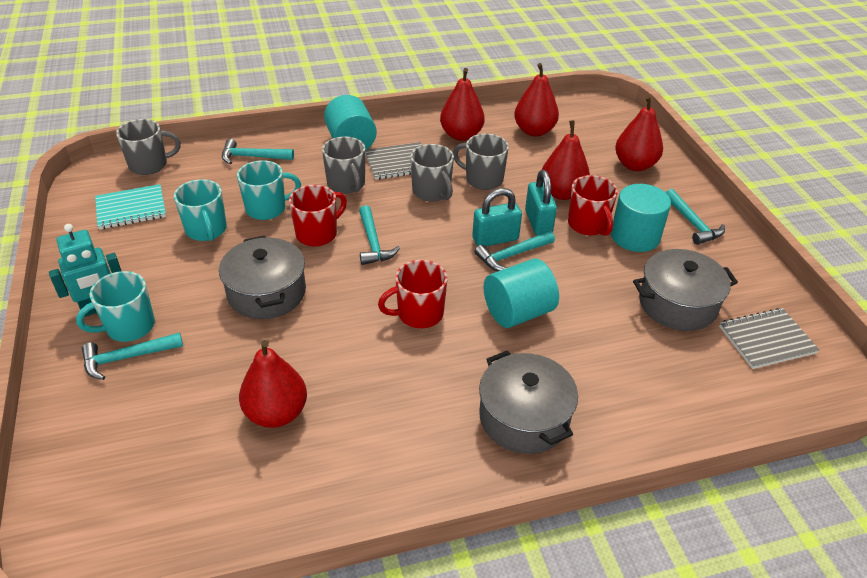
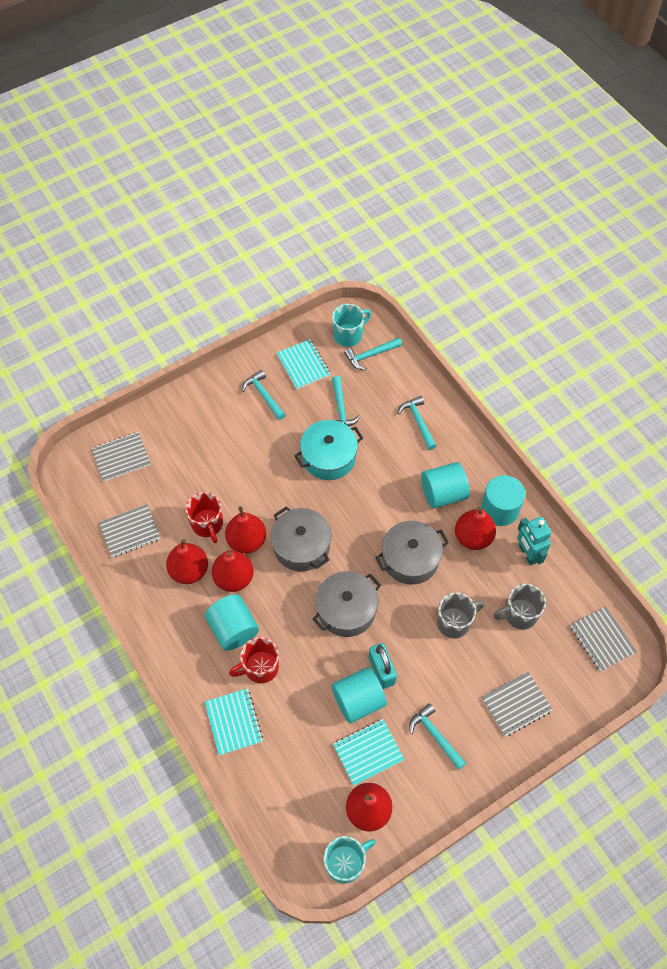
grey mug: 4 -> 2
grey notebook: 2 -> 4
red mug: 3 -> 2
turquoise cylinder: 3 -> 4
turquoise mug: 3 -> 2
turquoise notebook: 1 -> 3
turquoise padlock: 2 -> 1
turquoise pot: 0 -> 1

